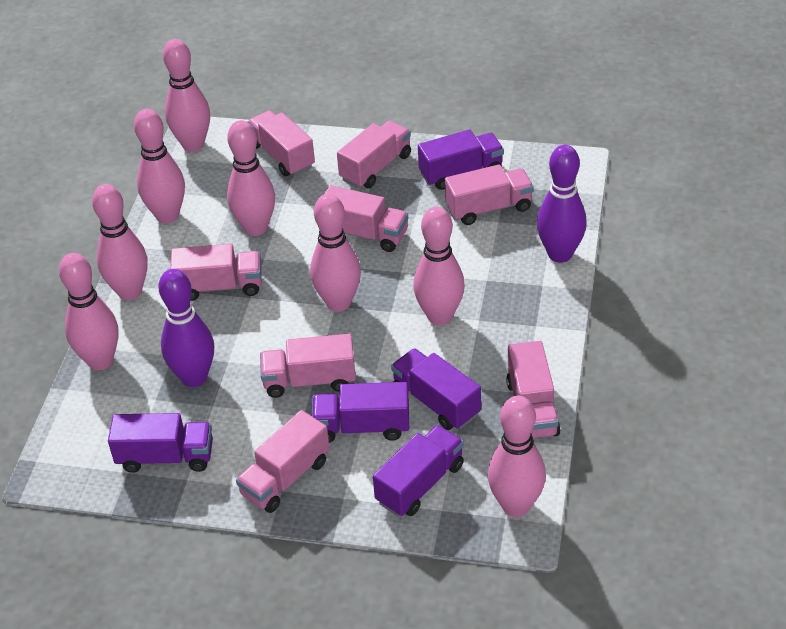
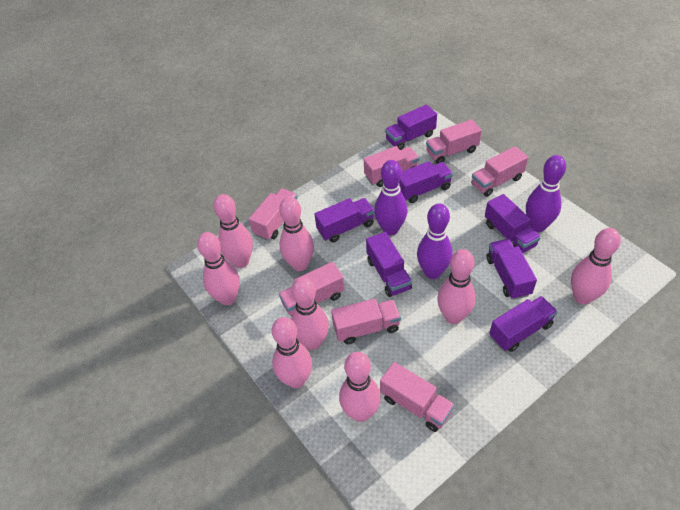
pink truck: 8 -> 7
purple bowling pin: 2 -> 3
purple truck: 5 -> 7

